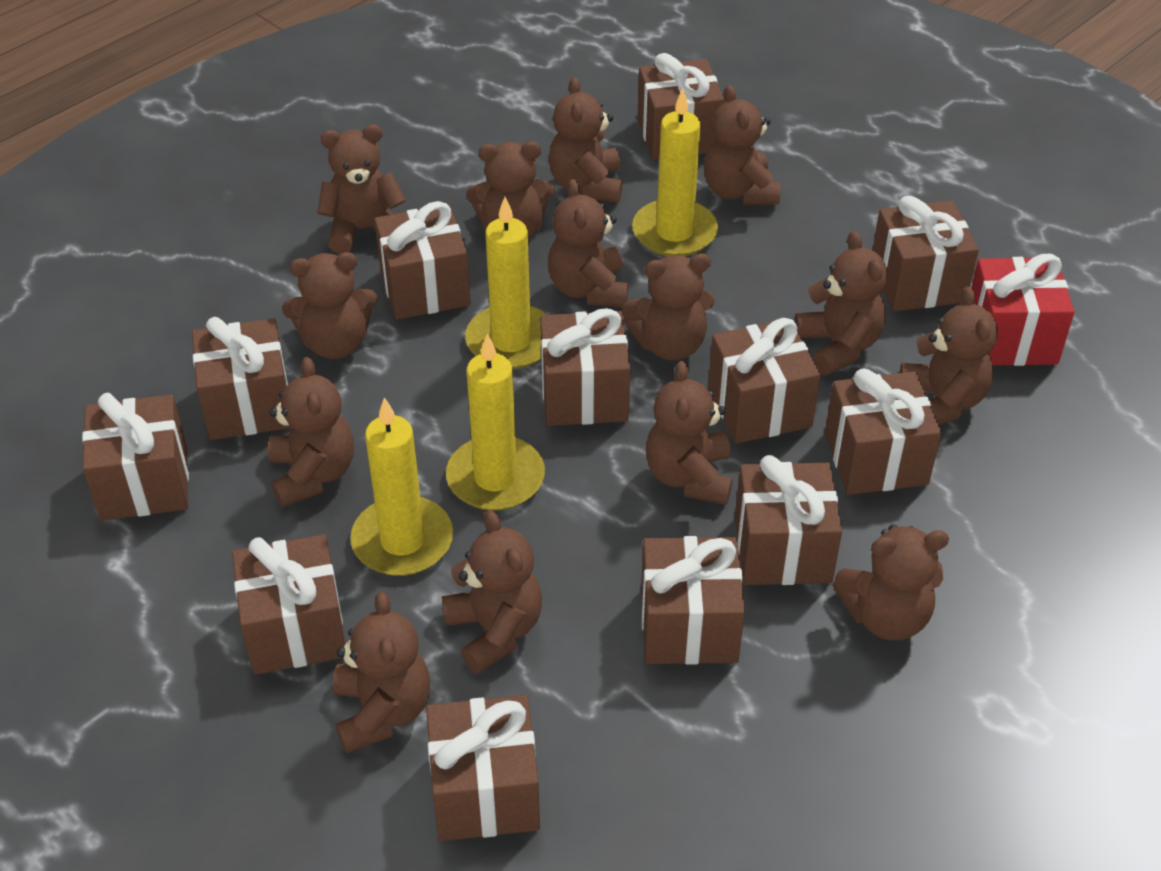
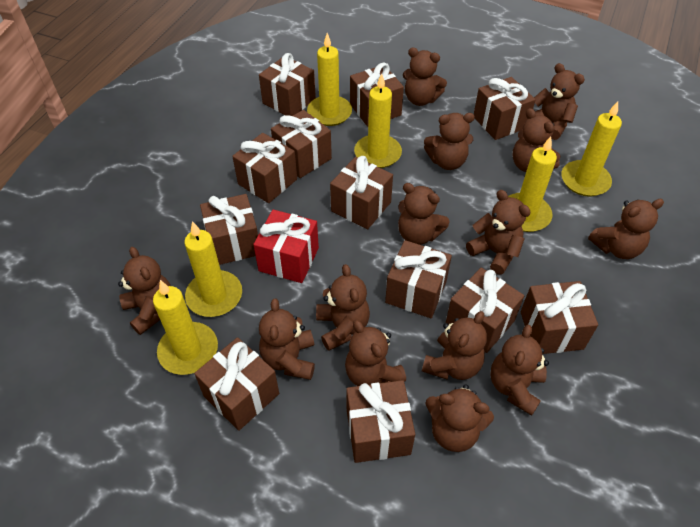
yellow candle: 4 -> 6

